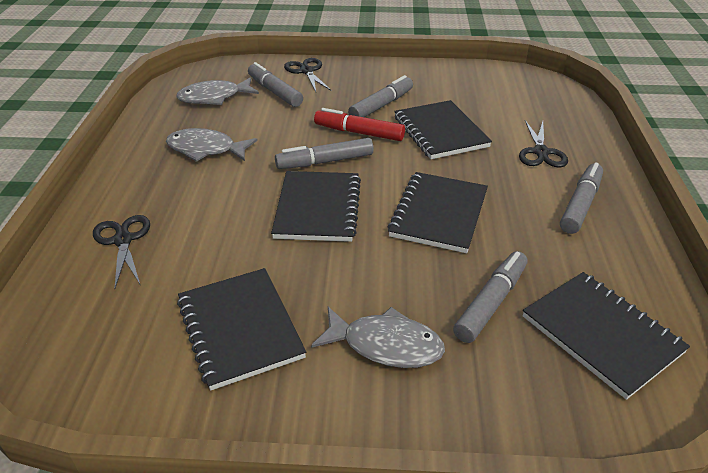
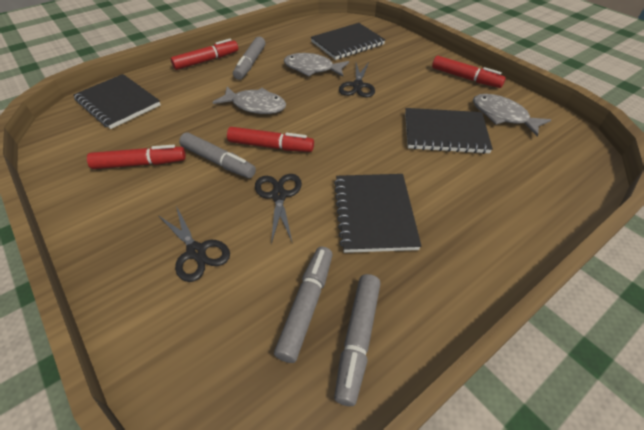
black notebook: 5 -> 4
grey marker: 5 -> 4
red marker: 1 -> 4

